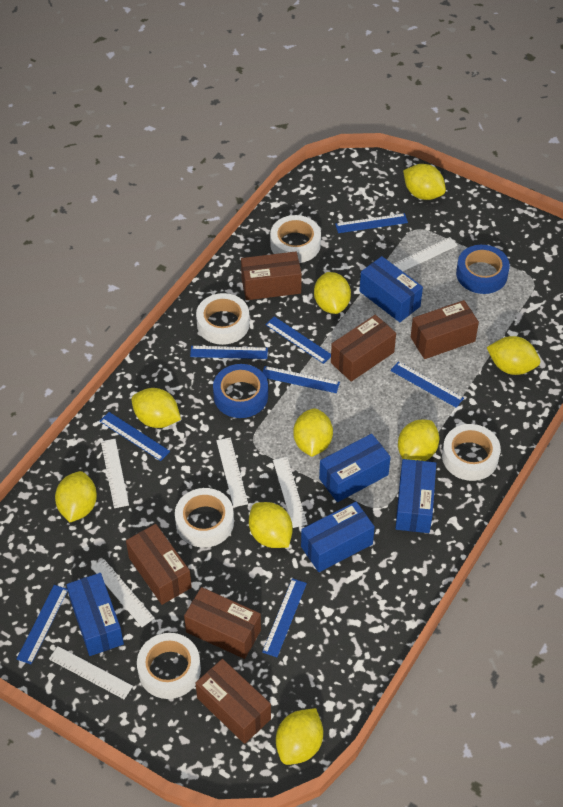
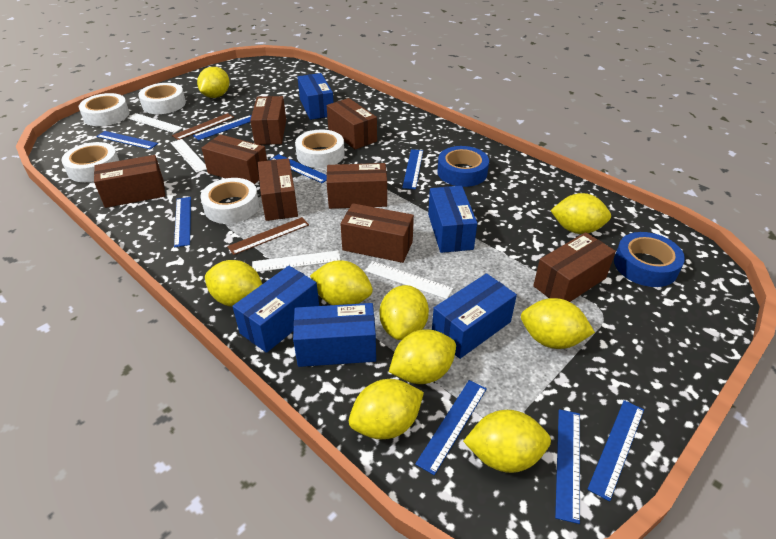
brown box: 6 -> 8
brown ruler: 0 -> 2
white ruler: 6 -> 4

